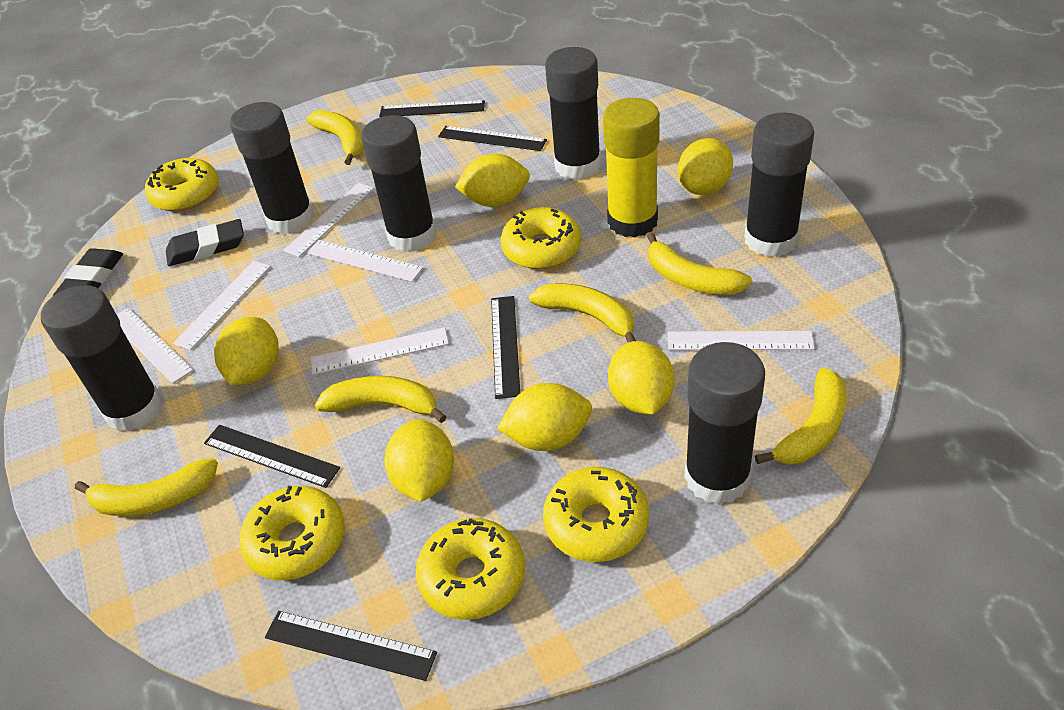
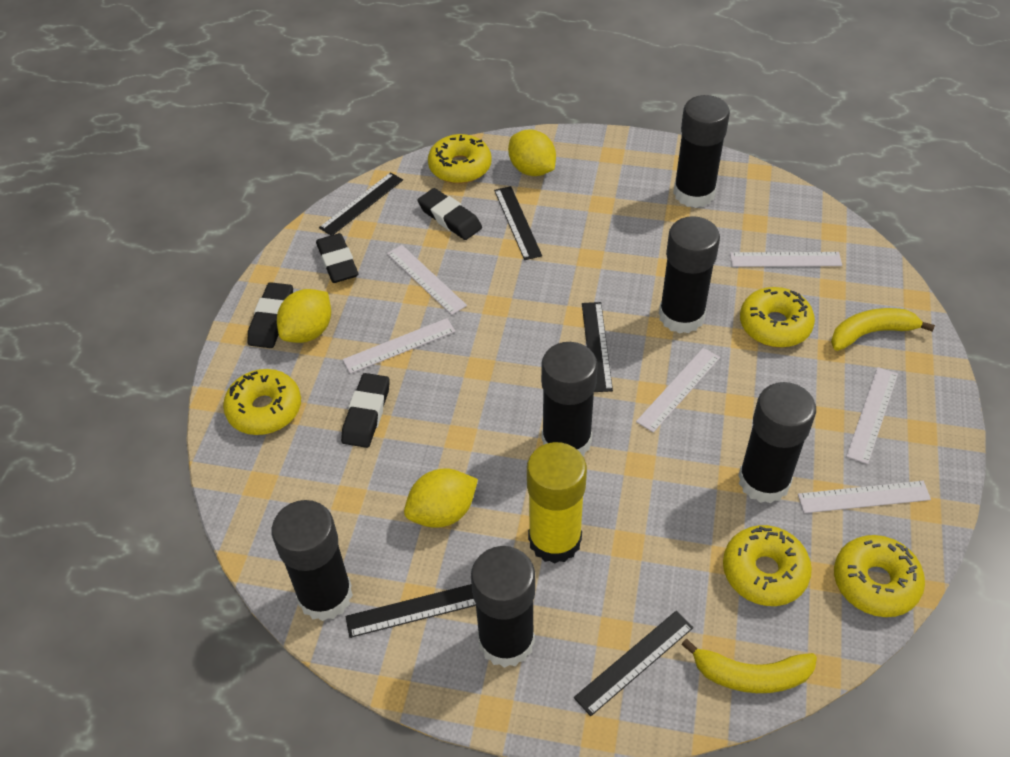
black eraser: 2 -> 4
yellow banana: 6 -> 2
yellow lemon: 6 -> 3

